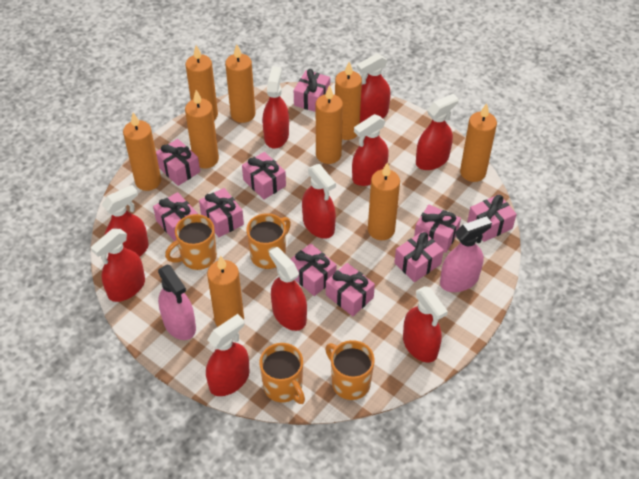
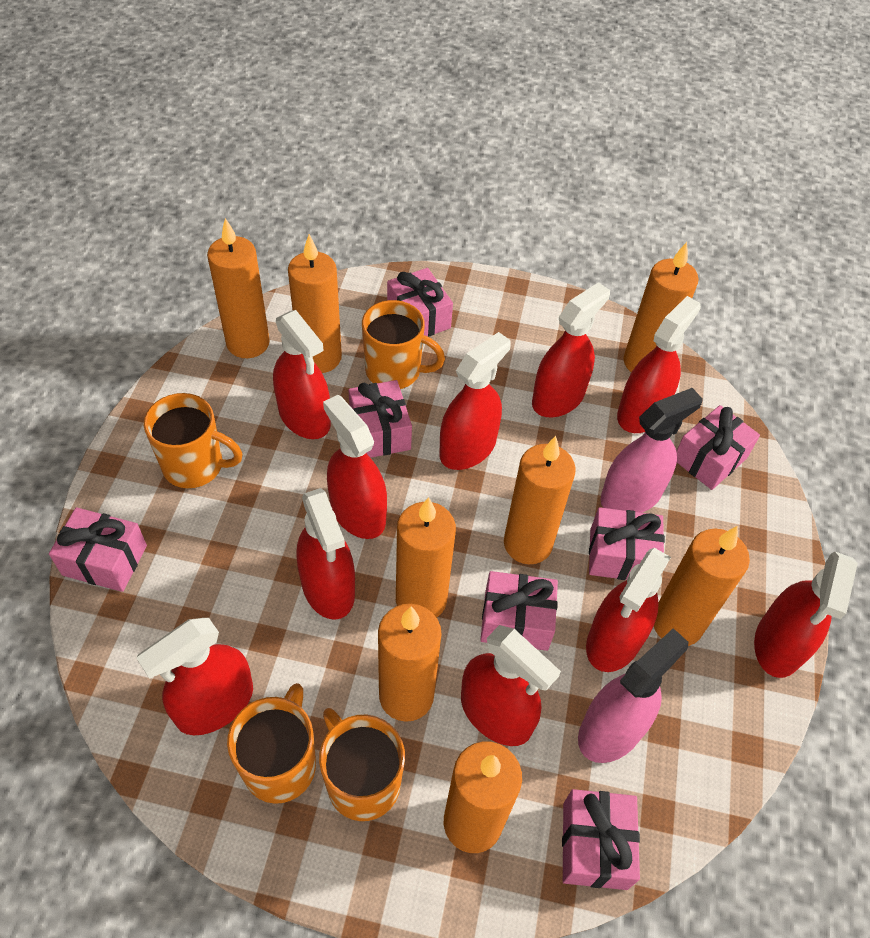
orange candle: 9 -> 8
pink gift: 10 -> 7

